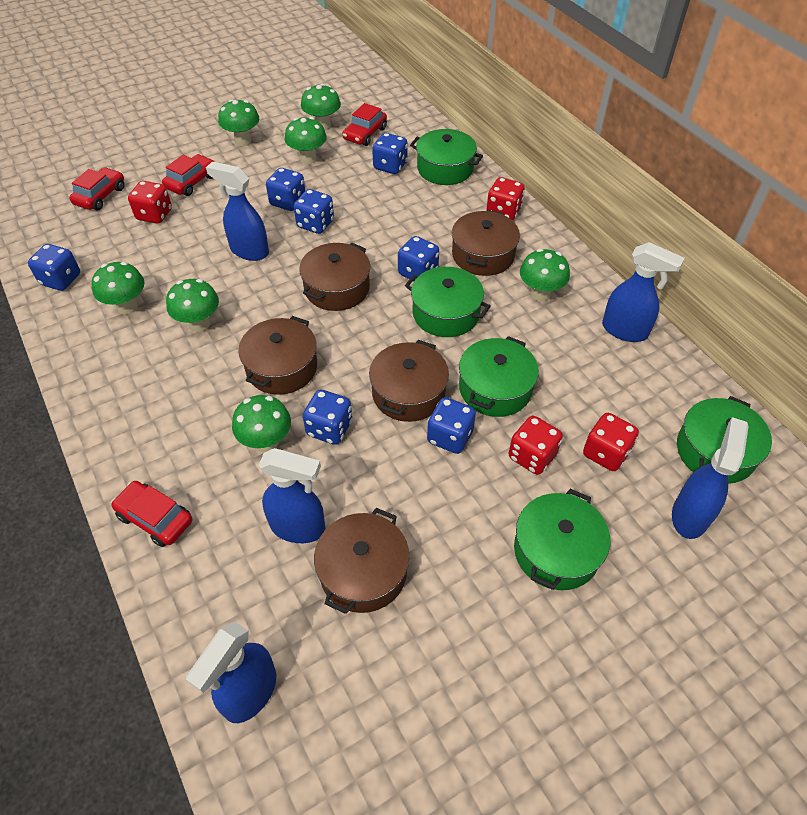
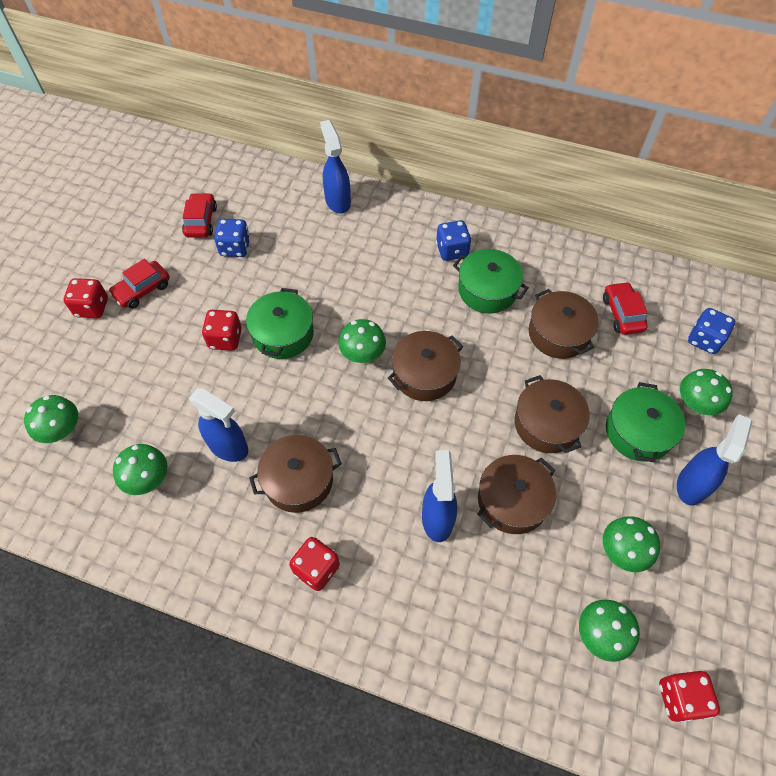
blue dice: 7 -> 3
blue spray bottle: 5 -> 4
green mushroom: 7 -> 6
green pot: 5 -> 3
red car: 4 -> 3

